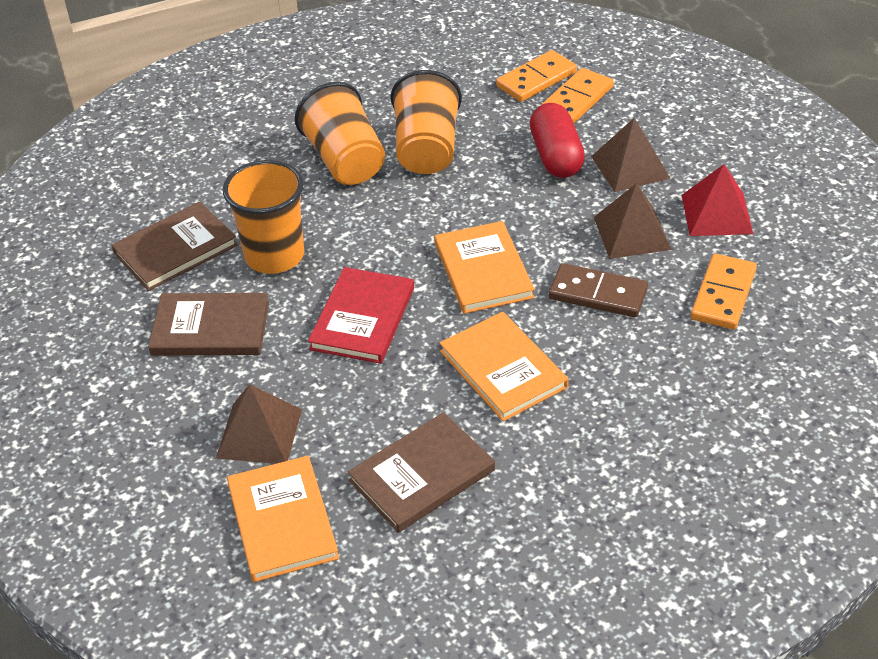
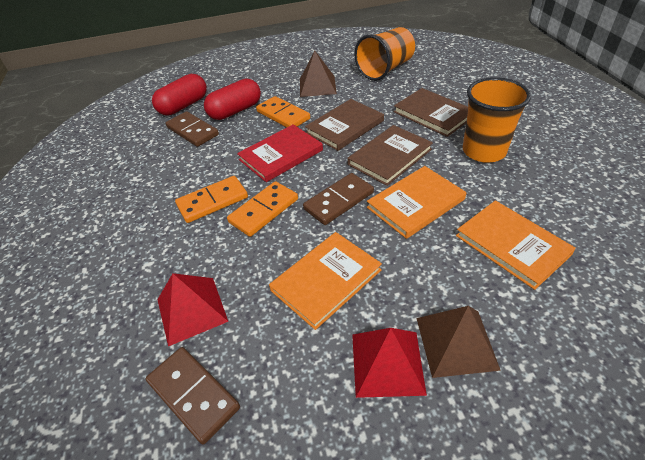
brown domino: 1 -> 3
brown pyramid: 3 -> 2
orange cup: 3 -> 2
red capsule: 1 -> 2
red pyramid: 1 -> 2

